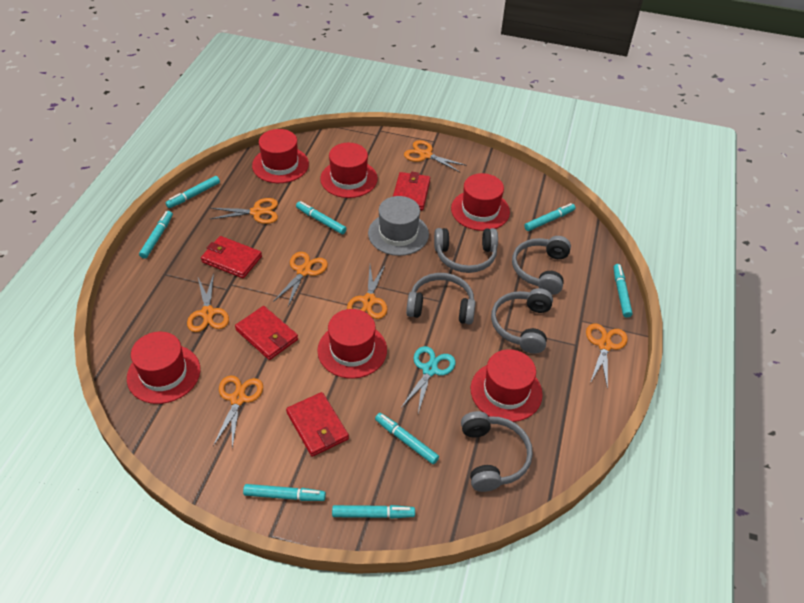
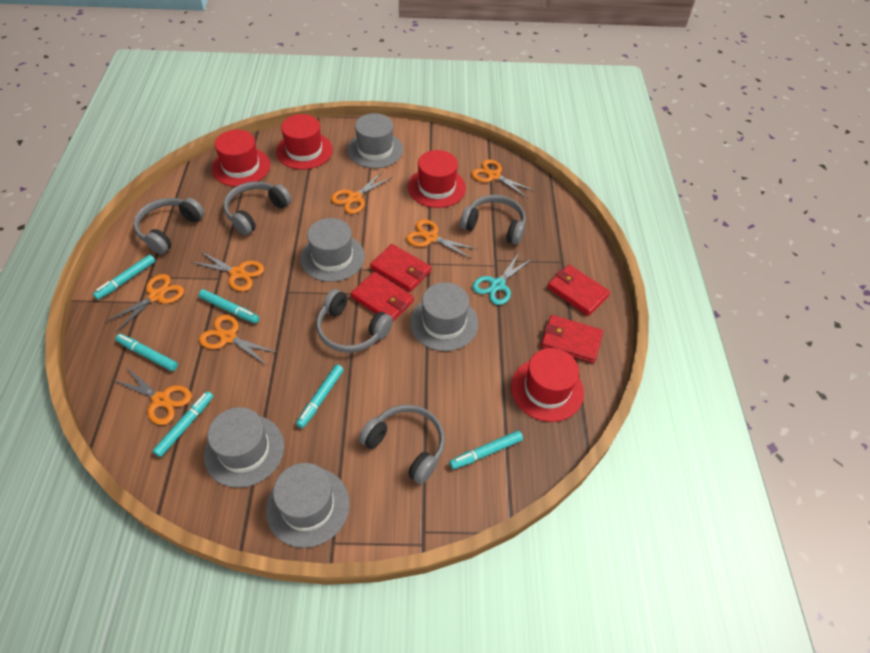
grey hat: 1 -> 5
red hat: 6 -> 4
turquoise marker: 8 -> 6

